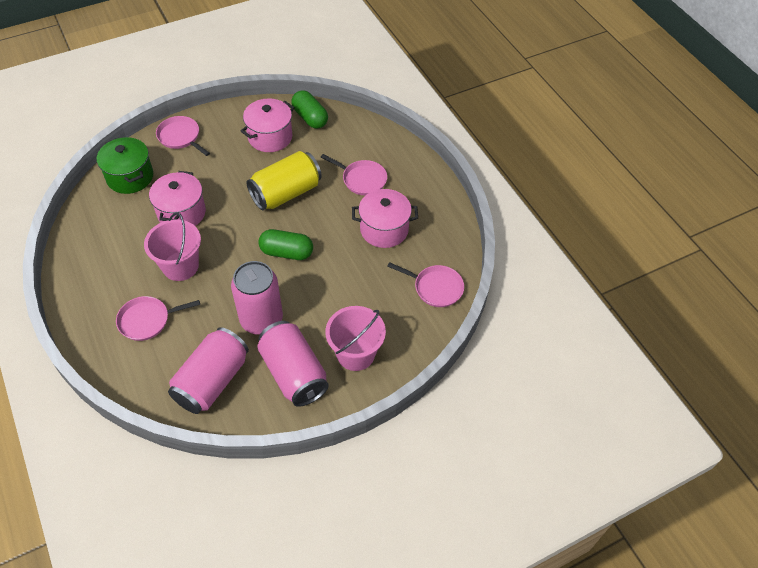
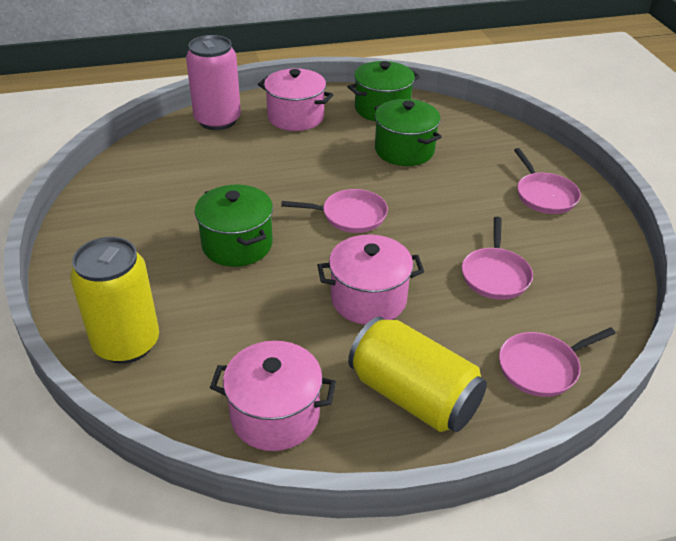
green capsule: 2 -> 0
green pot: 1 -> 3
pink bucket: 2 -> 0
pink can: 3 -> 1
yellow can: 1 -> 2

